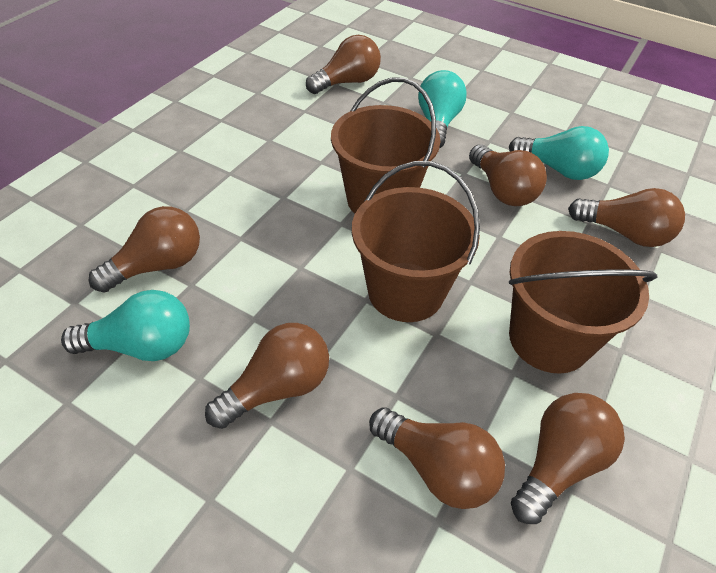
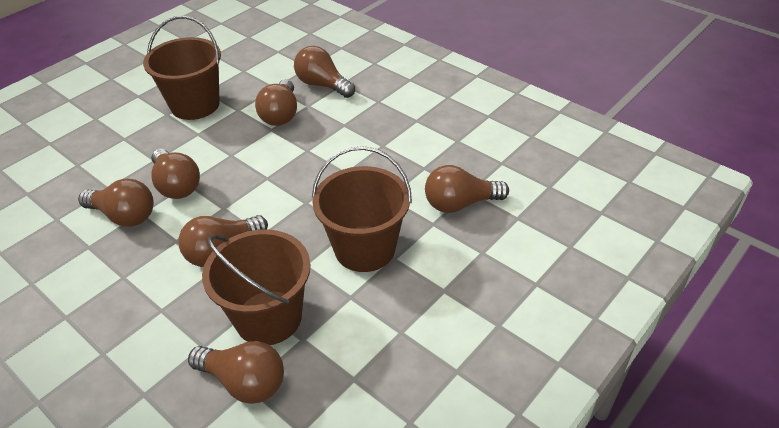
turquoise light bulb: 3 -> 0

